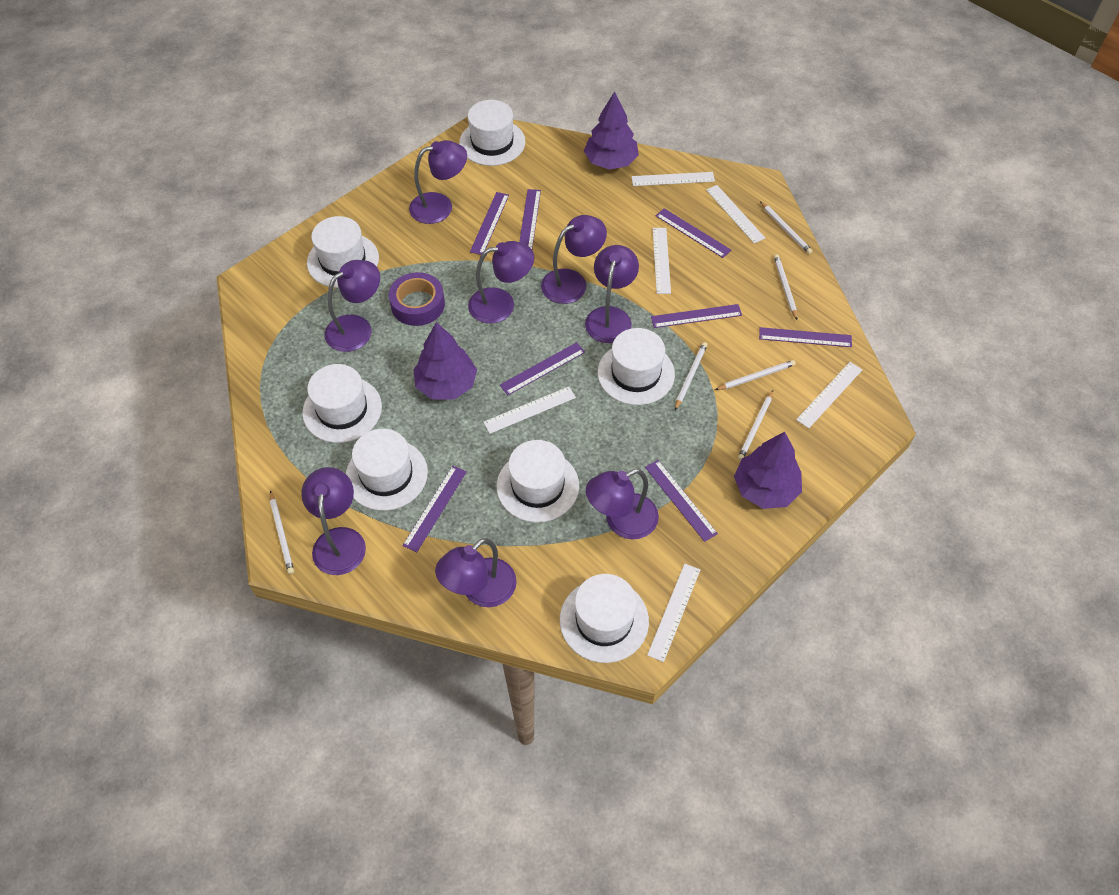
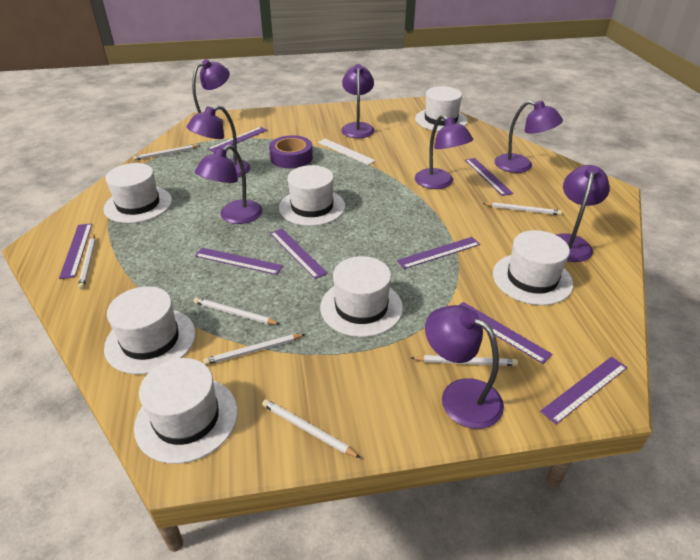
purple tree: 3 -> 0
white pencil: 6 -> 7
white ruler: 6 -> 1

